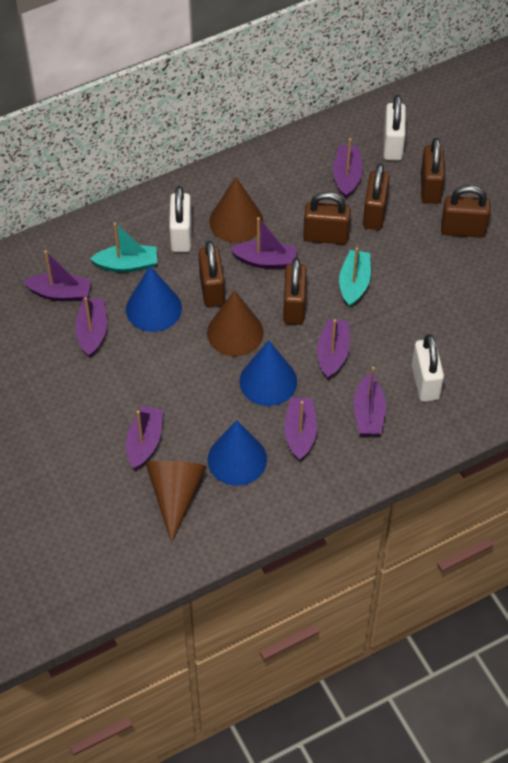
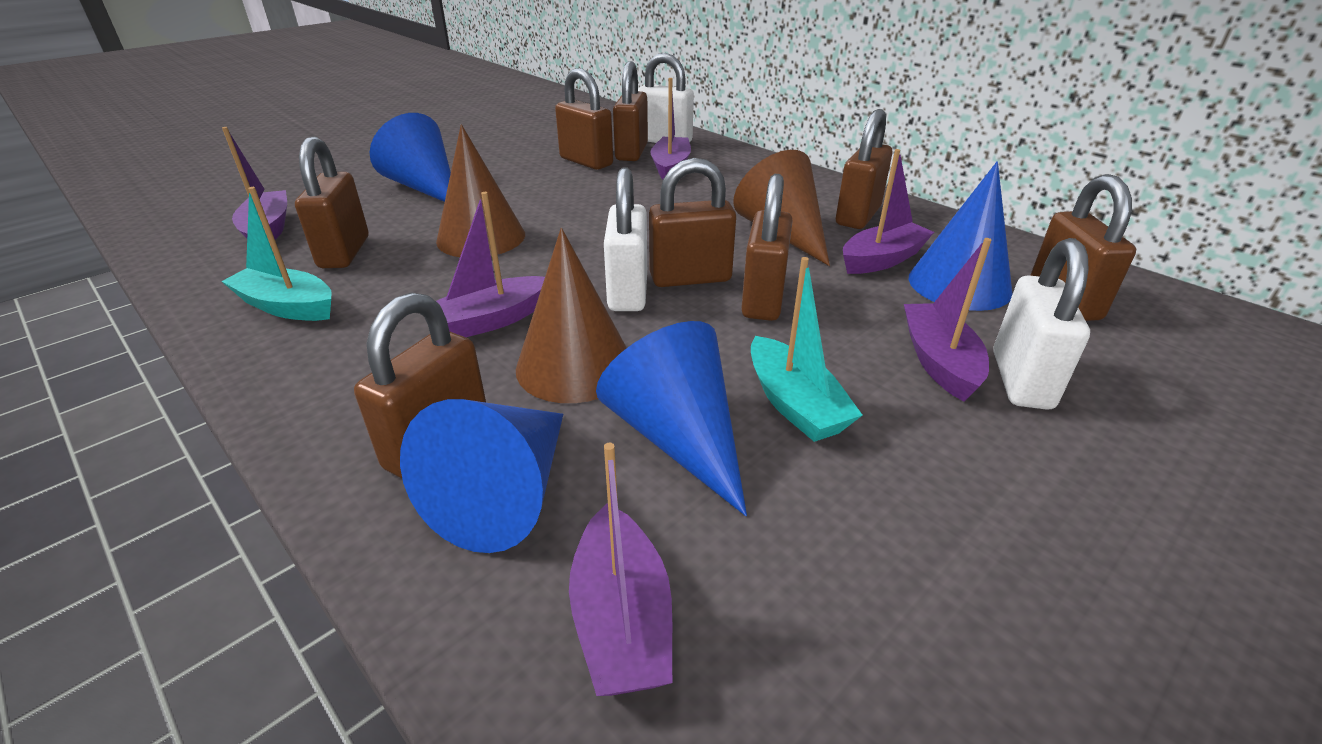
blue cone: 3 -> 4
brown padlock: 6 -> 8
purple boat: 8 -> 6

